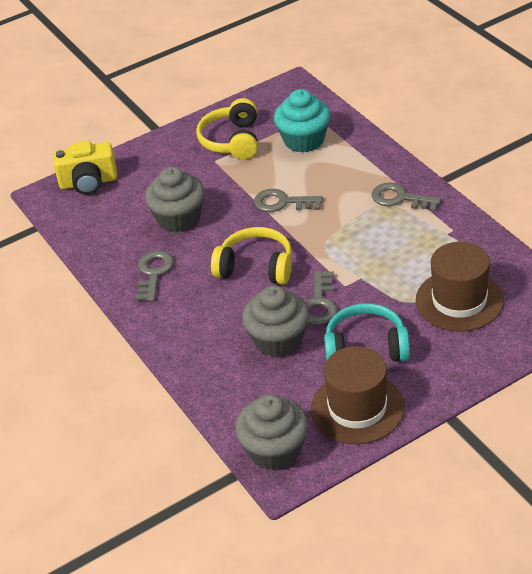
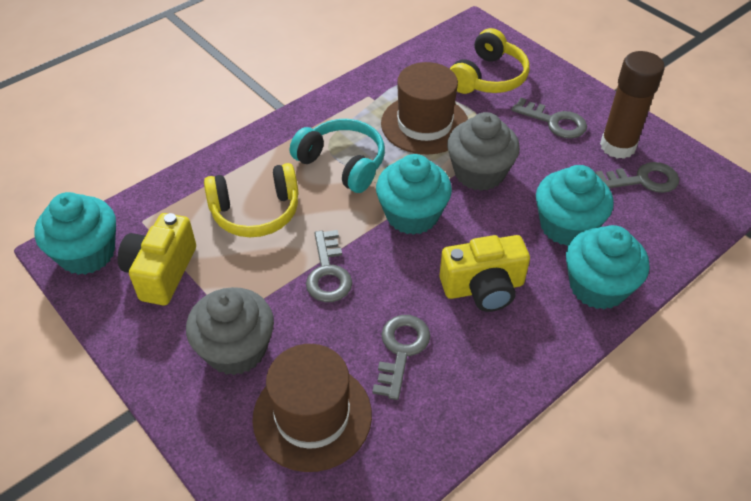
brown glue stick: 0 -> 1
grey cupcake: 3 -> 2
turquoise cupcake: 1 -> 4
yellow camera: 1 -> 2

